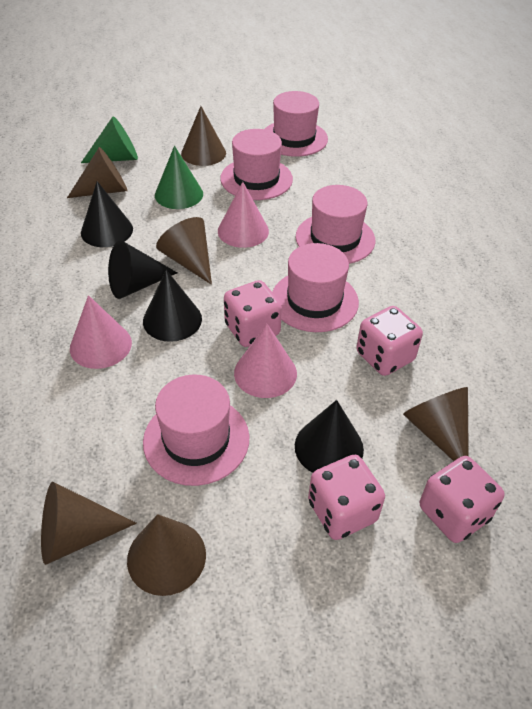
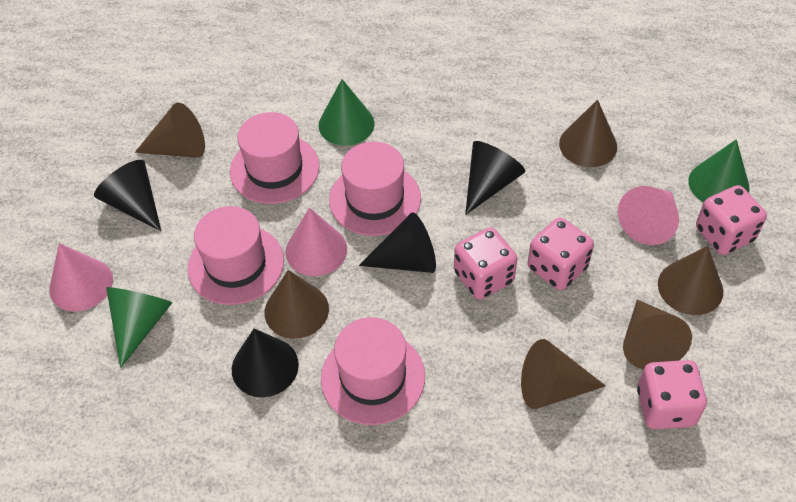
green cone: 2 -> 3
pink hat: 5 -> 4

